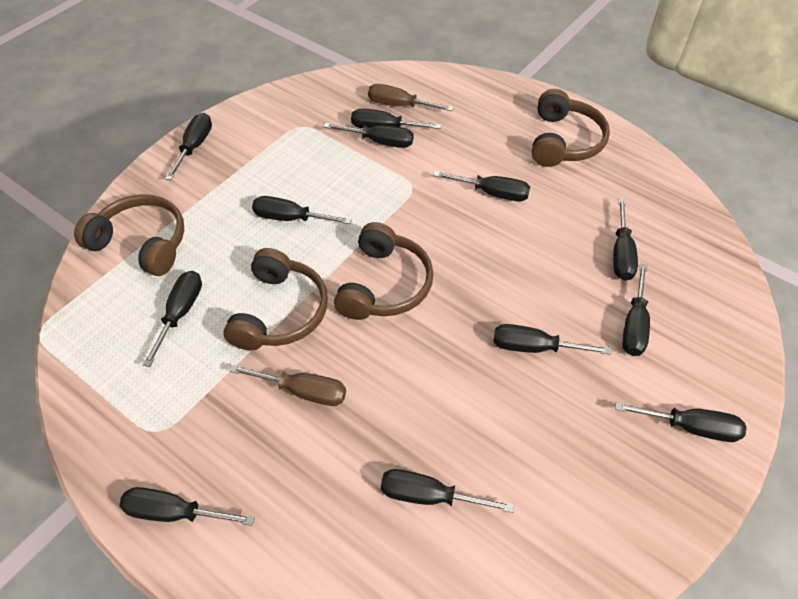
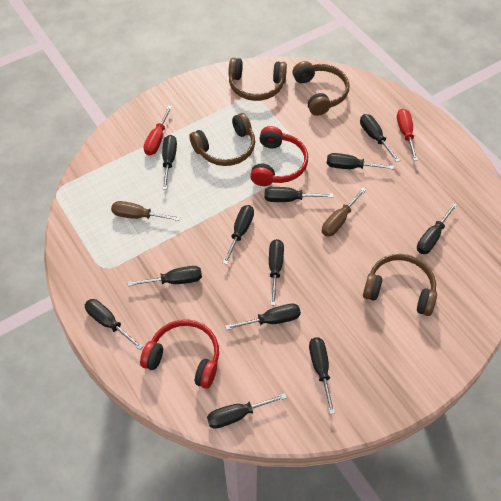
red headphones: 0 -> 2
red screwdriver: 0 -> 2

